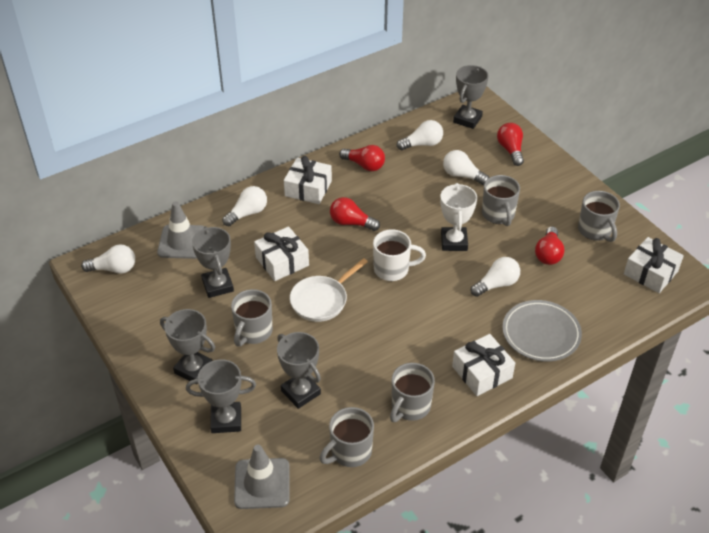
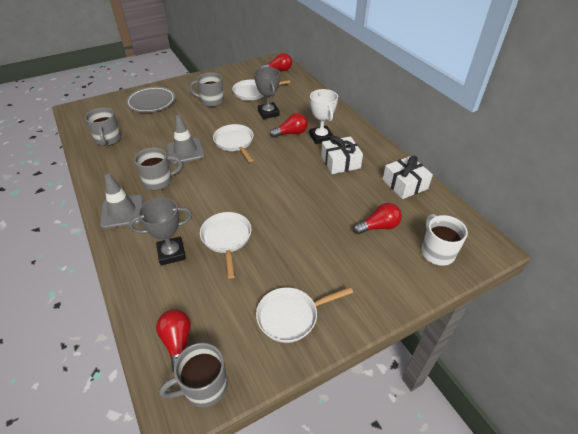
grey mug: 5 -> 4
grey trophy: 5 -> 2
white gift: 4 -> 2
white light bulb: 5 -> 0
white pan: 1 -> 4

